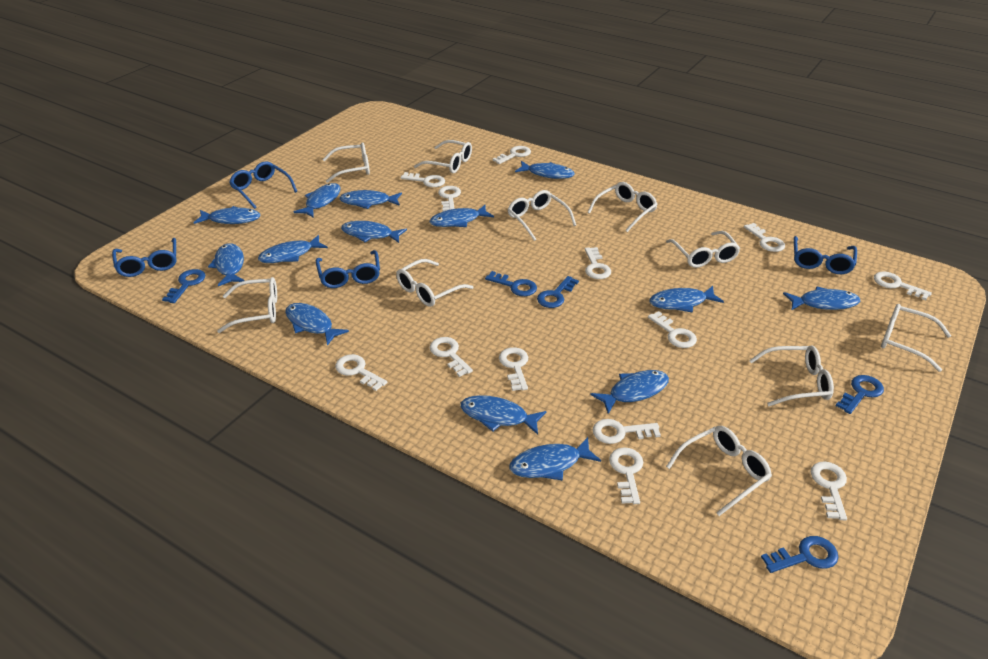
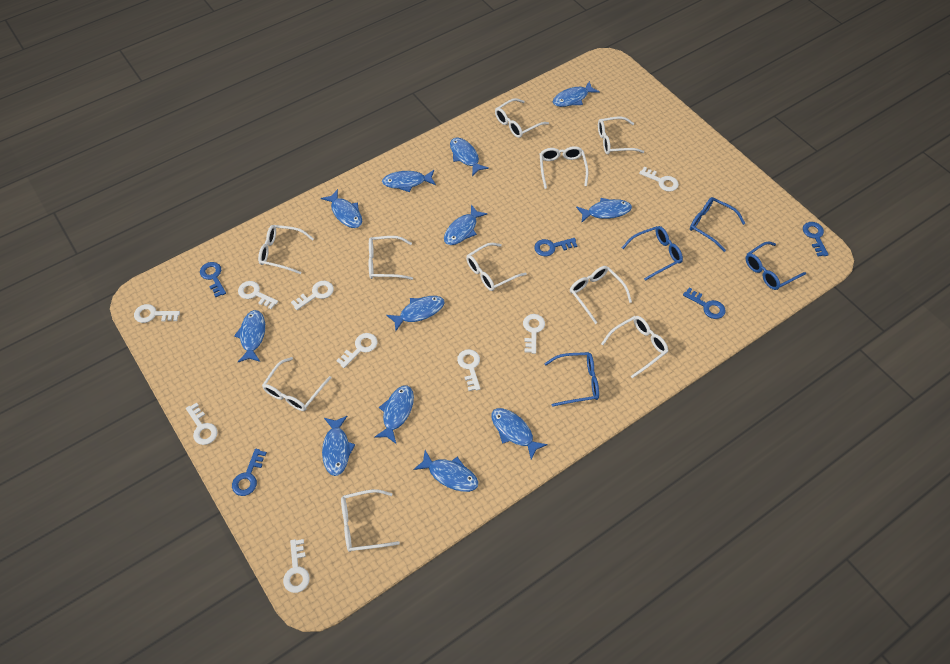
blue fish: 14 -> 12
white key: 13 -> 9

